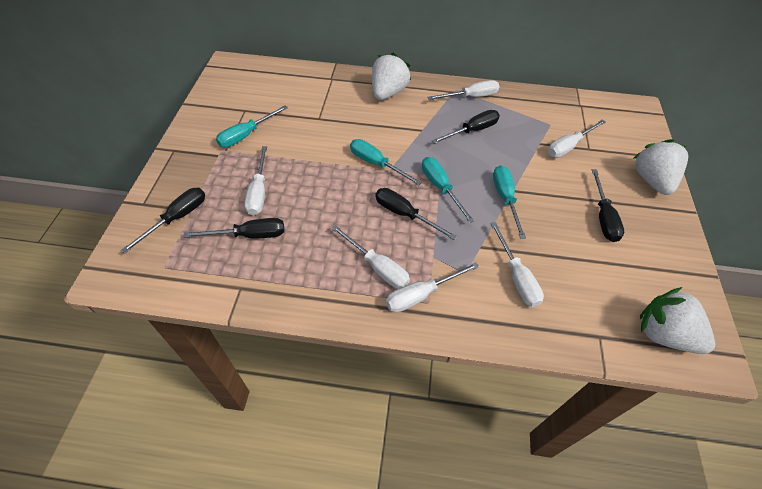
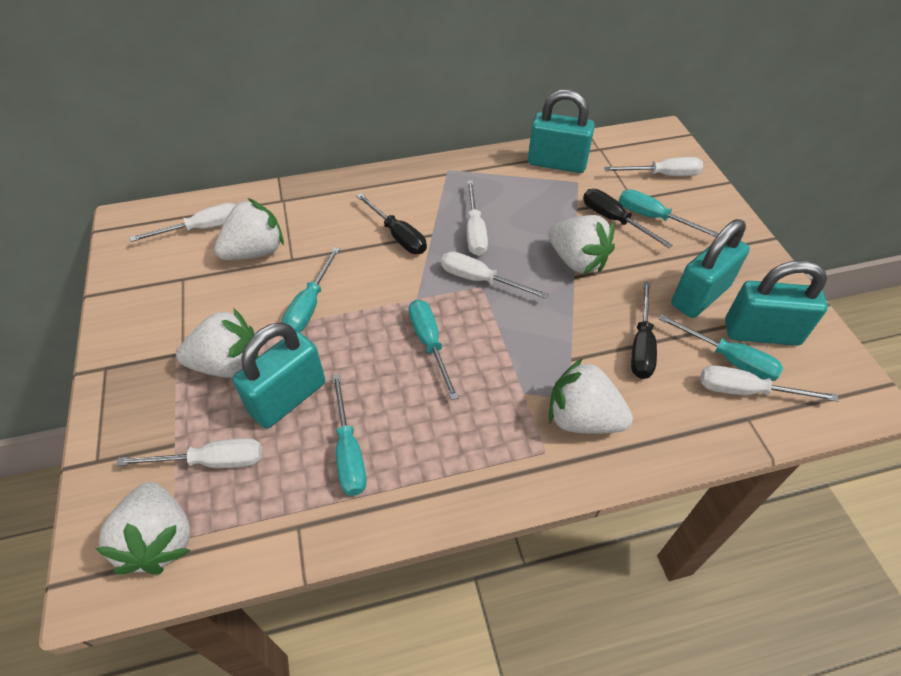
black screwdriver: 5 -> 3
turquoise padlock: 0 -> 4
turquoise screwdriver: 4 -> 5
white strawberry: 3 -> 5

